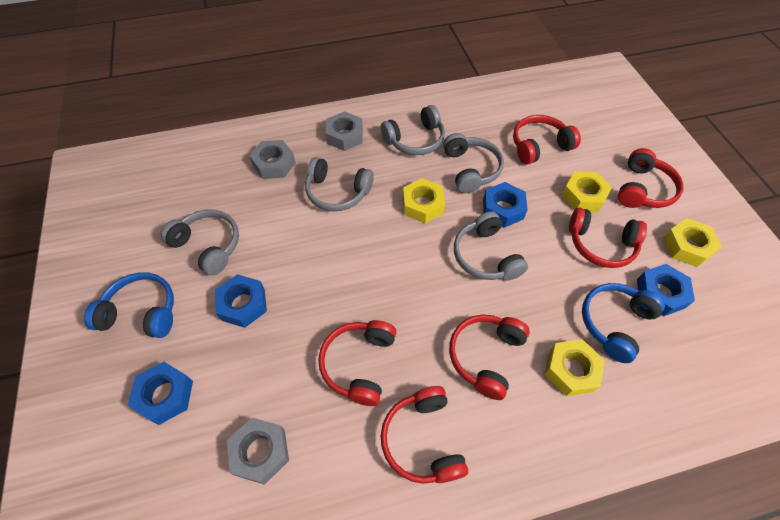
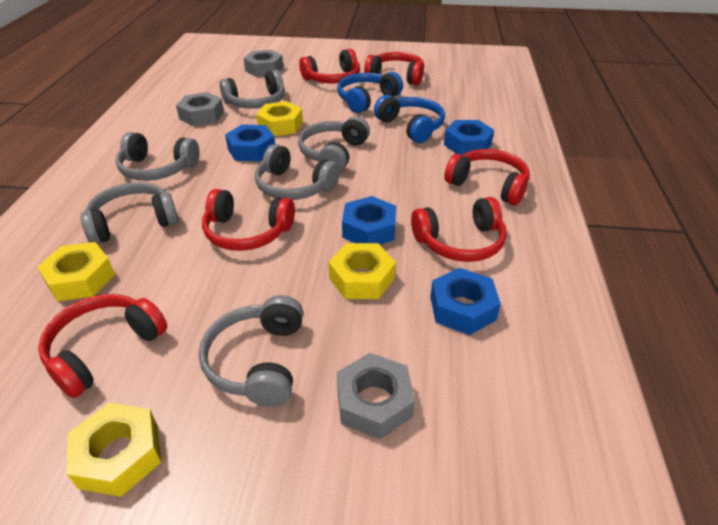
grey headphones: 5 -> 6

